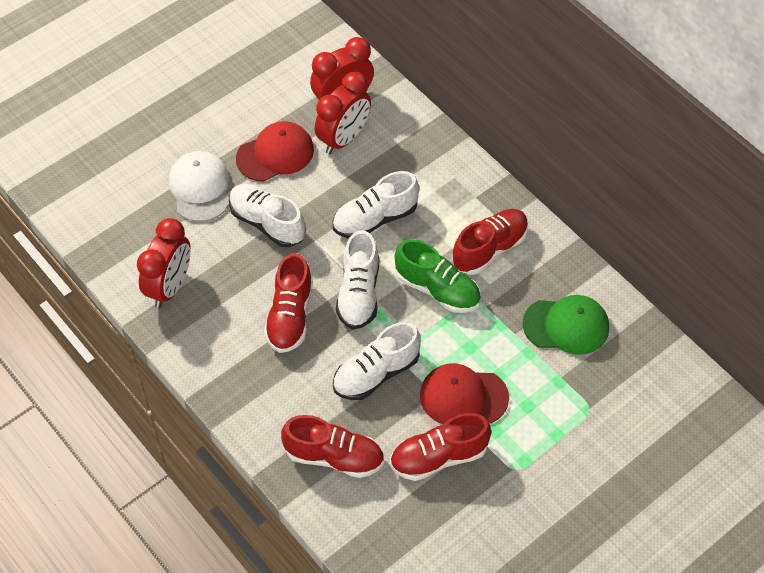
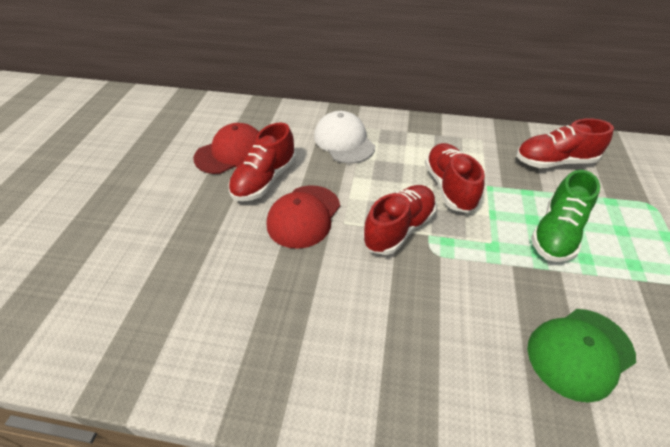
red clock: 3 -> 0
white shoe: 4 -> 0

